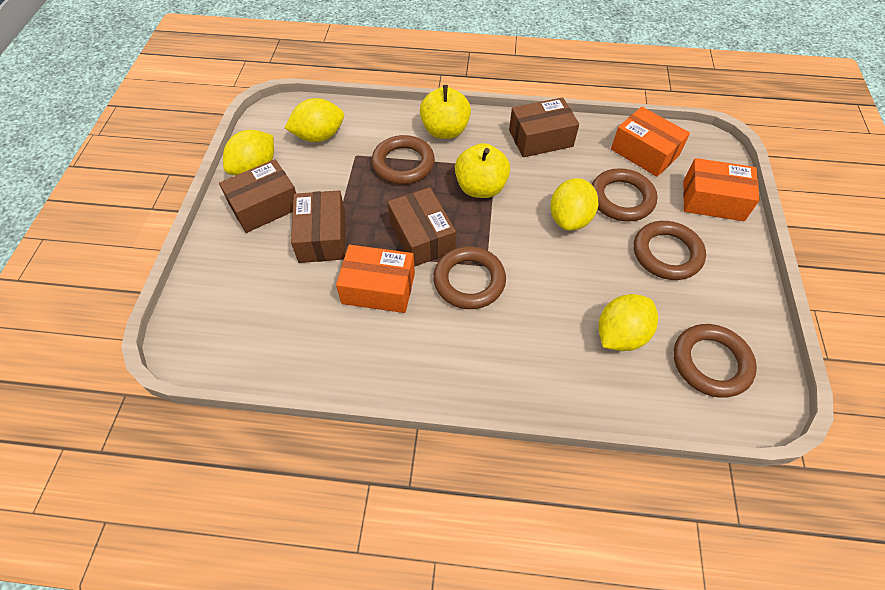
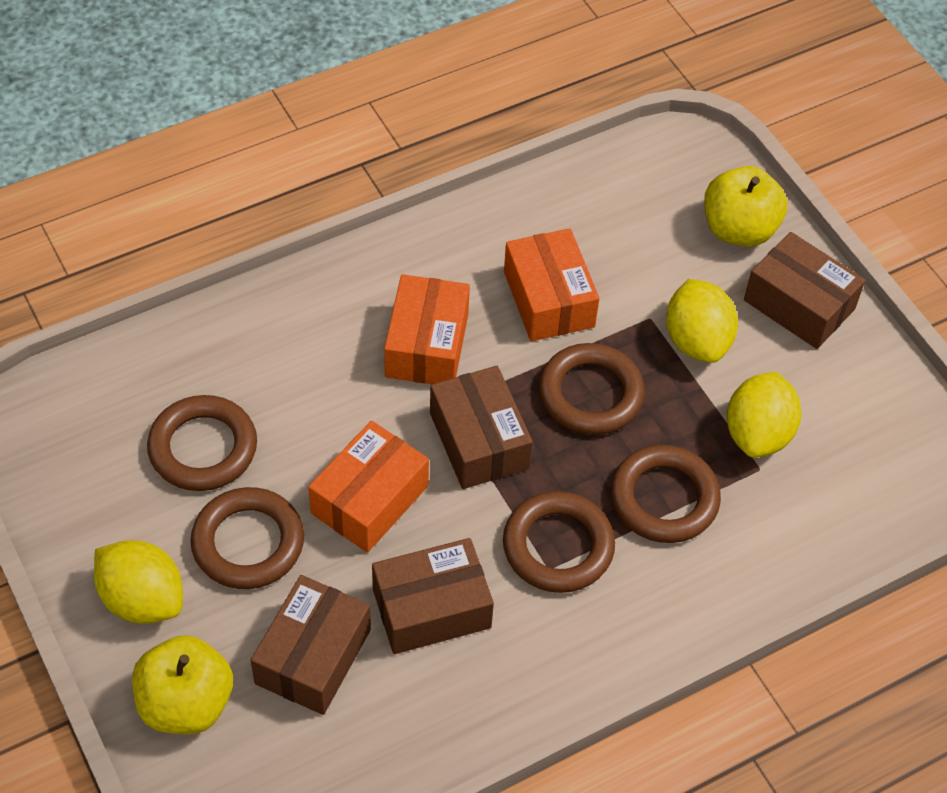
yellow lemon: 4 -> 3

